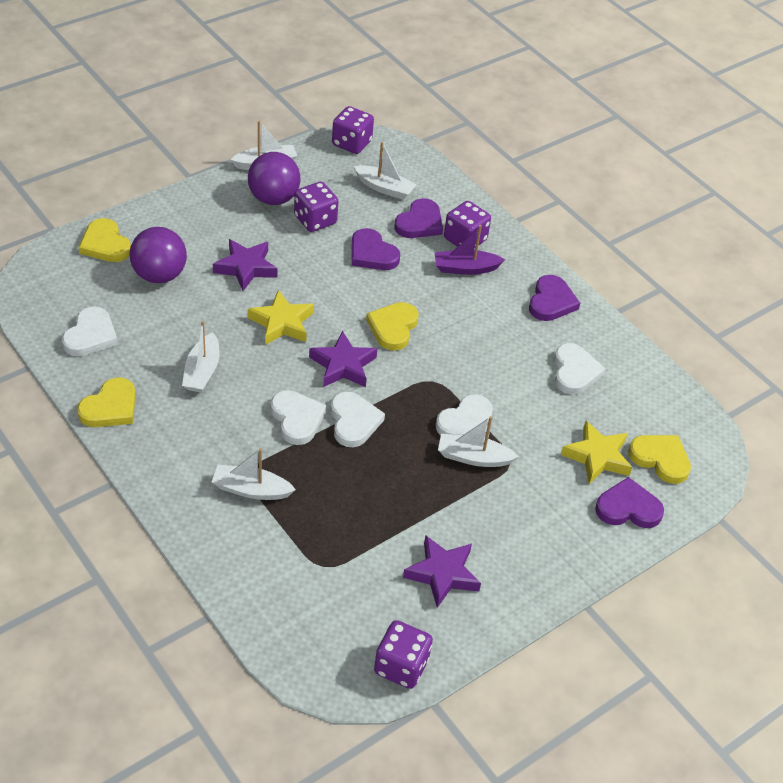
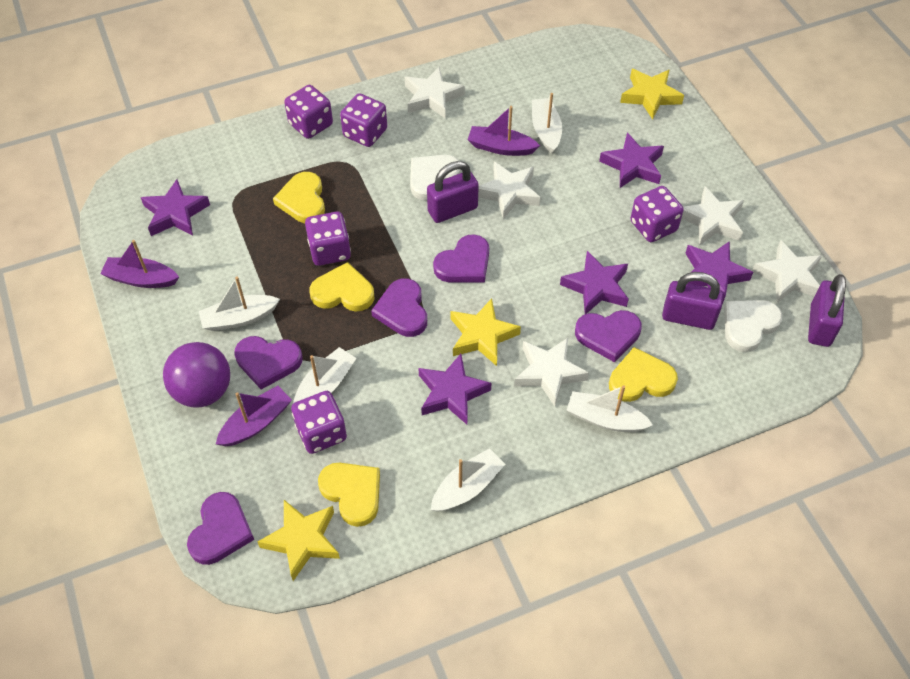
purple ball: 2 -> 1
purple boat: 1 -> 3
purple dice: 4 -> 5
purple heart: 4 -> 5
purple padlock: 0 -> 3
purple star: 3 -> 5
white heart: 5 -> 2
white star: 0 -> 5
yellow star: 2 -> 3

